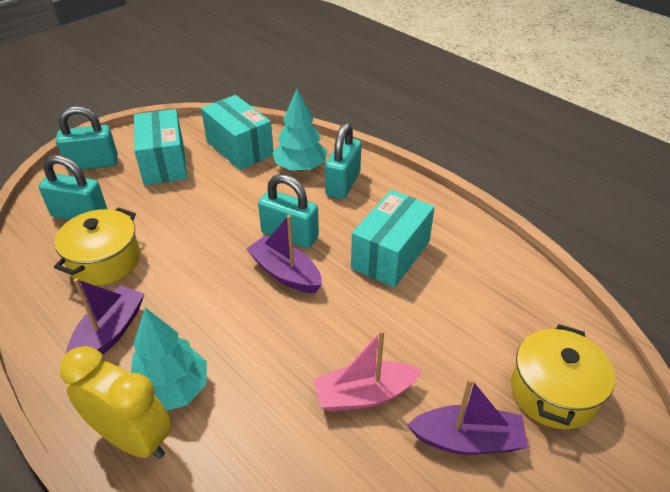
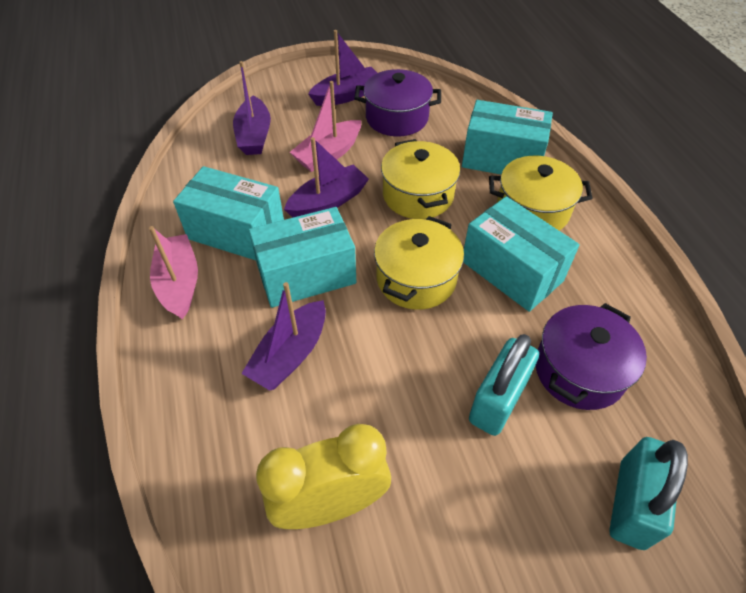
pink boat: 1 -> 2
purple boat: 3 -> 4
purple pot: 0 -> 2
turquoise box: 3 -> 4
turquoise padlock: 4 -> 2
turquoise tree: 2 -> 0
yellow pot: 2 -> 3

